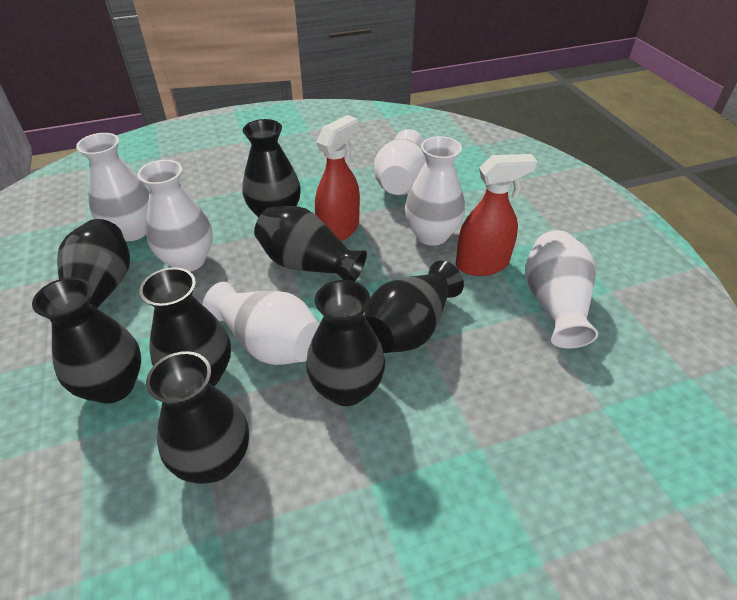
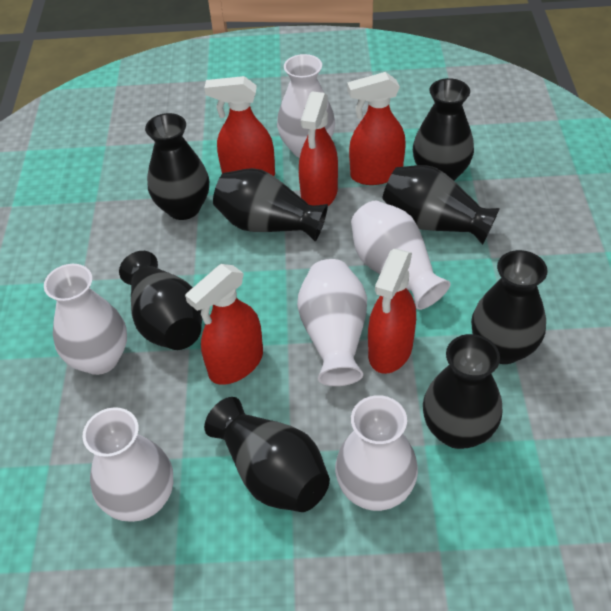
red spray bottle: 2 -> 5

